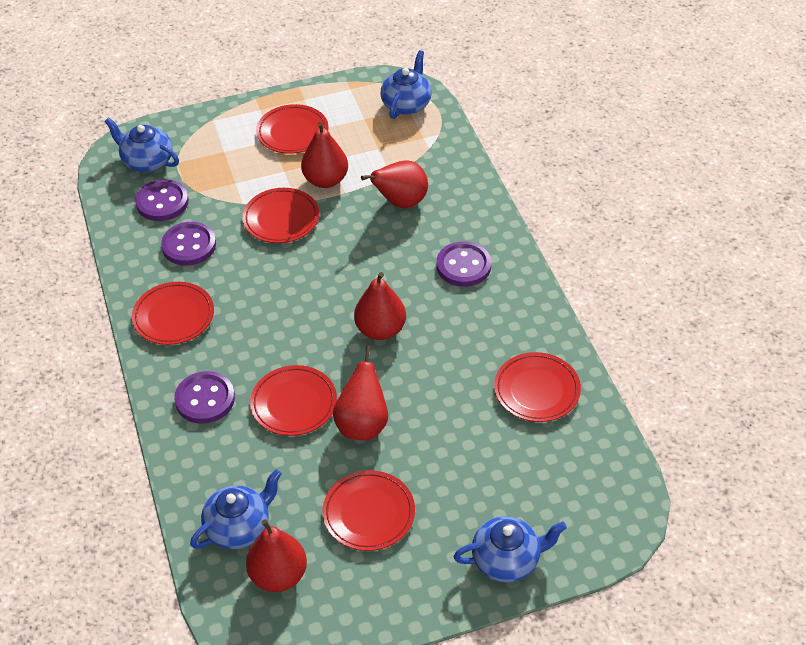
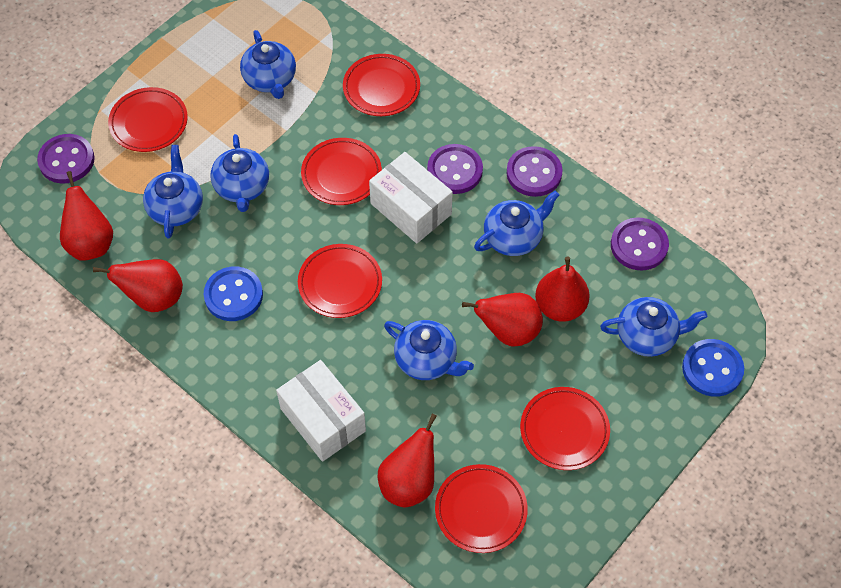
blue button: 0 -> 2
blue teapot: 4 -> 6
white box: 0 -> 2

